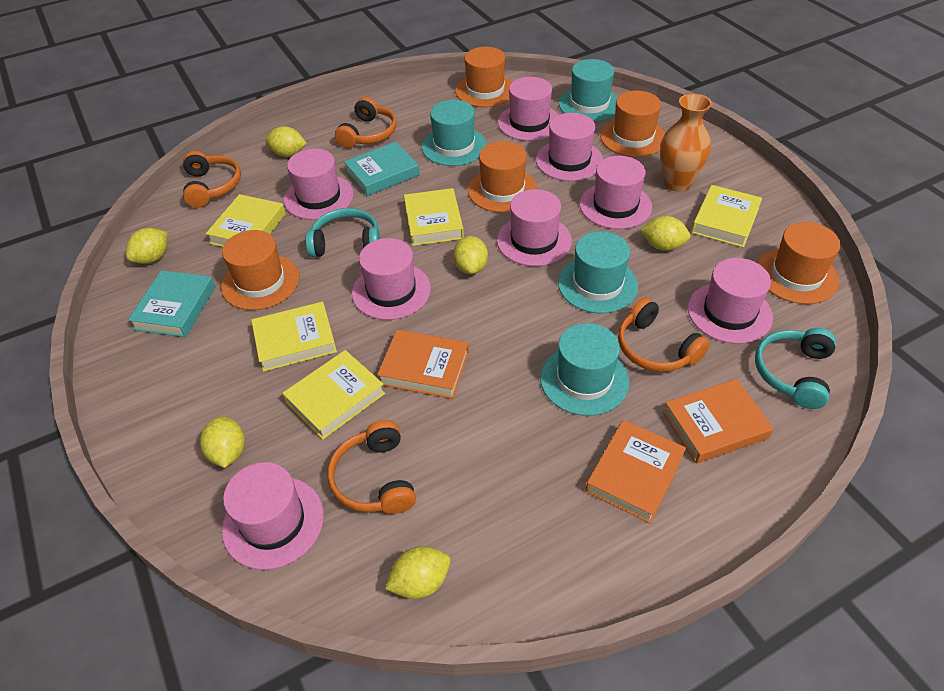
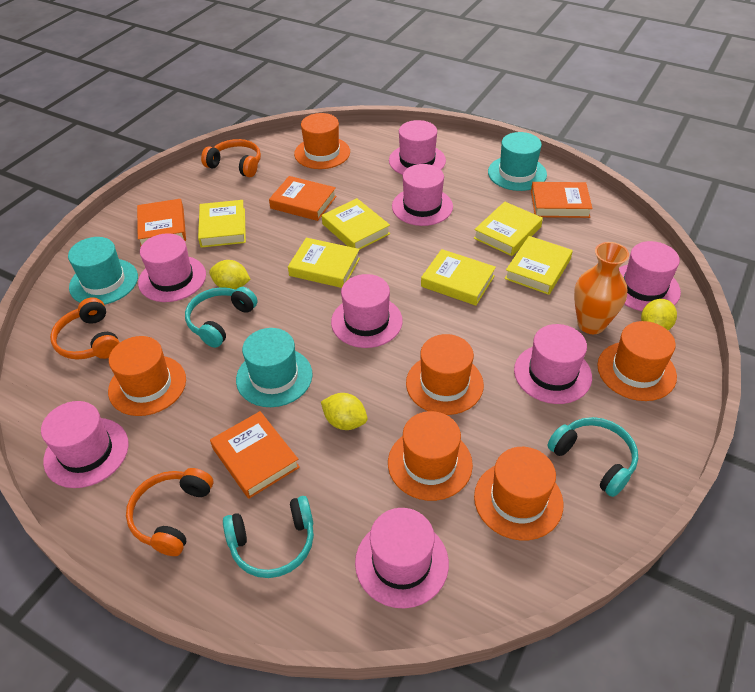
orange book: 3 -> 4
orange hat: 5 -> 6
orange headphones: 4 -> 3
turquoise book: 2 -> 0
turquoise hat: 4 -> 3
turquoise headphones: 2 -> 3
yellow book: 5 -> 6
yellow lemon: 6 -> 3

